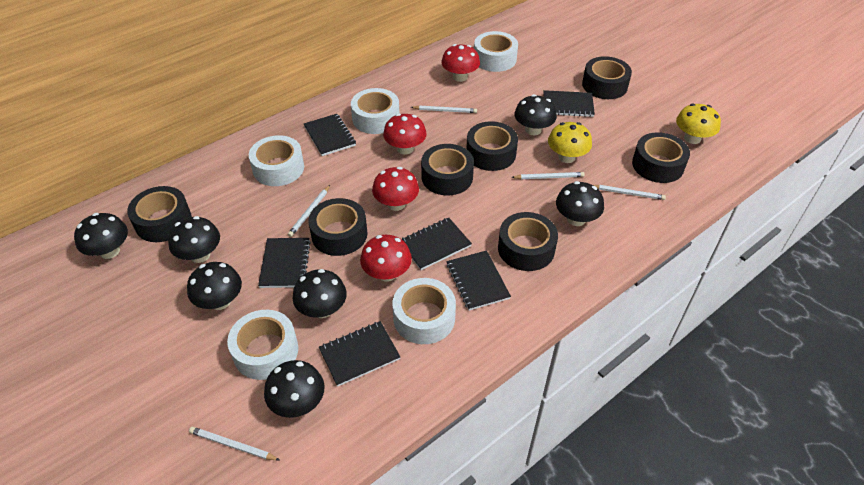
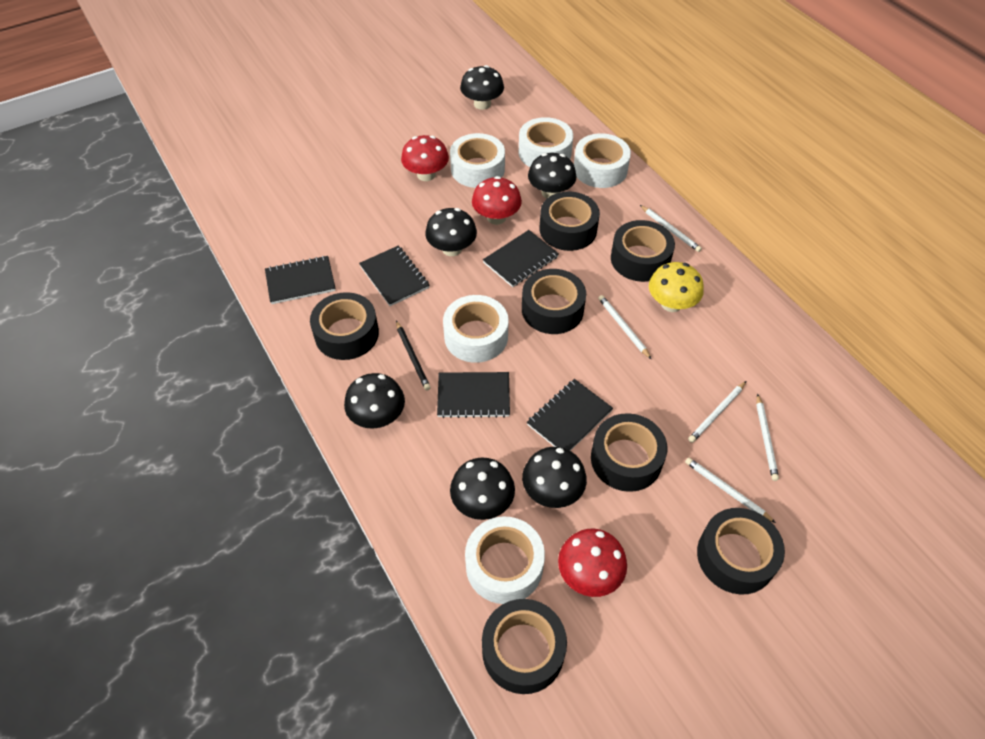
black mushroom: 7 -> 6
black notebook: 6 -> 5
black pencil: 0 -> 1
red mushroom: 4 -> 3
yellow mushroom: 2 -> 1

